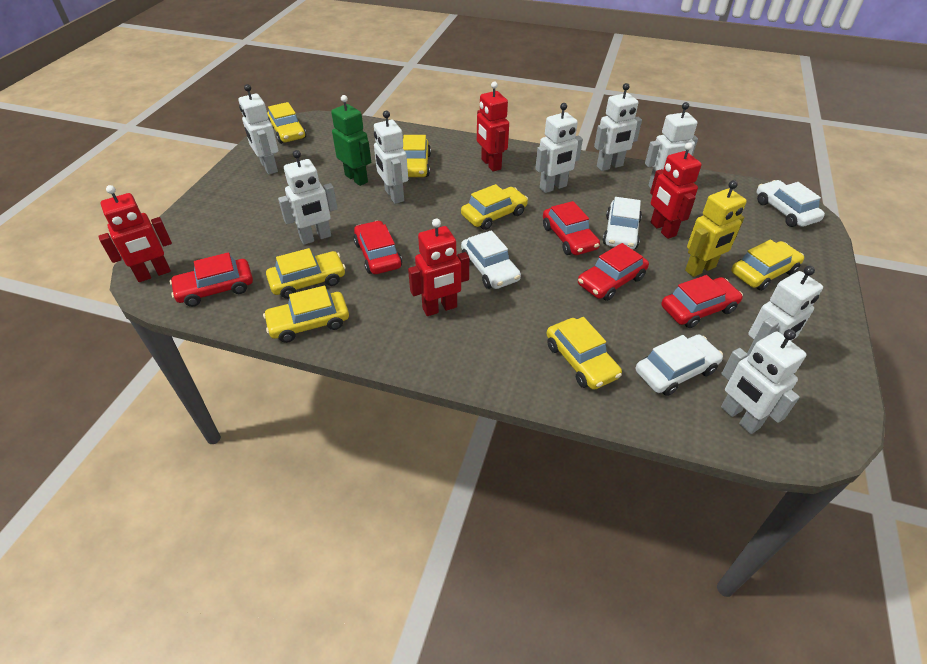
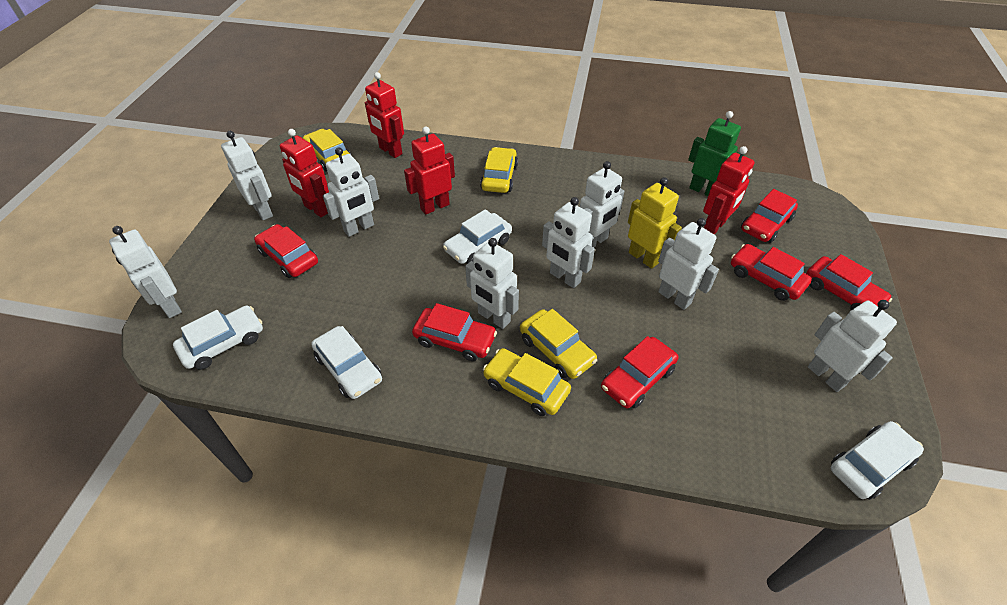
red car: 5 -> 6
yellow car: 7 -> 4

